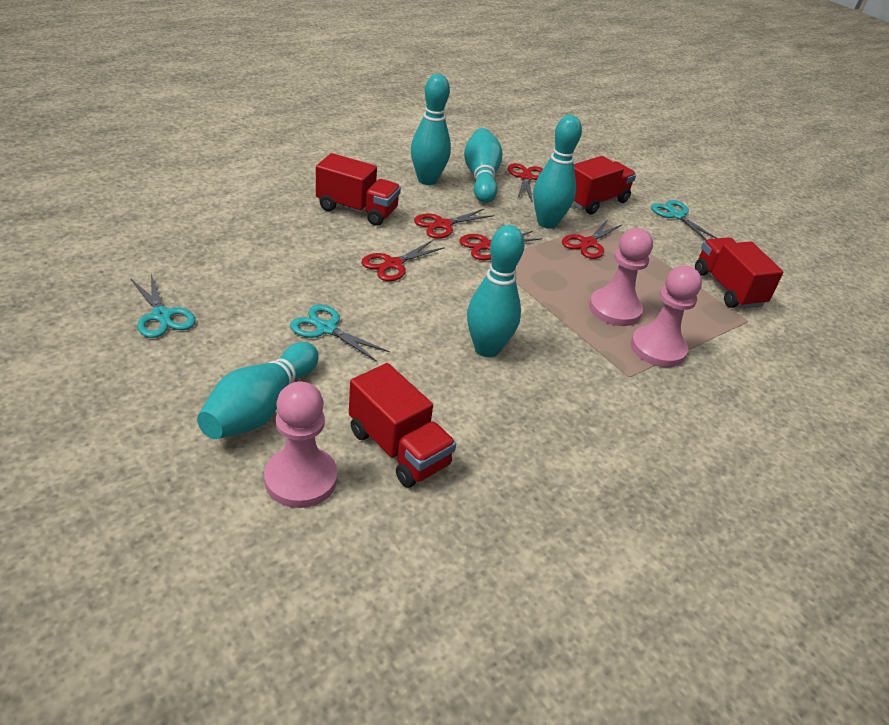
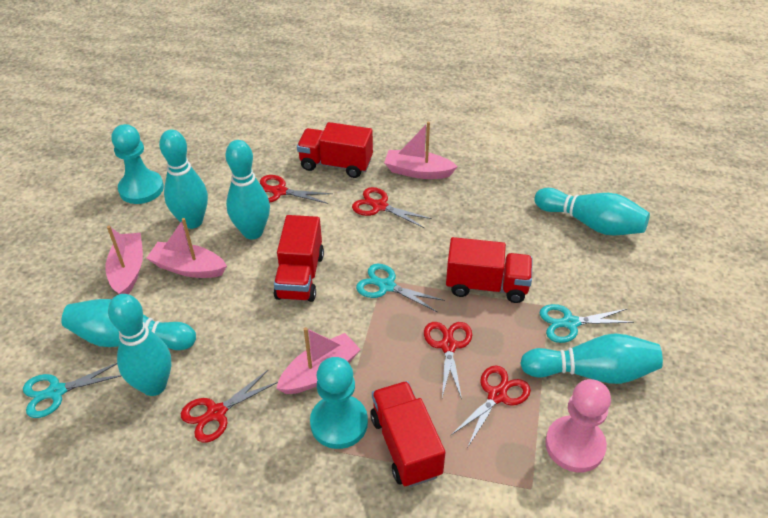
pink boat: 0 -> 4
pink pawn: 3 -> 1
turquoise bowling pin: 5 -> 6
turquoise pawn: 0 -> 2

